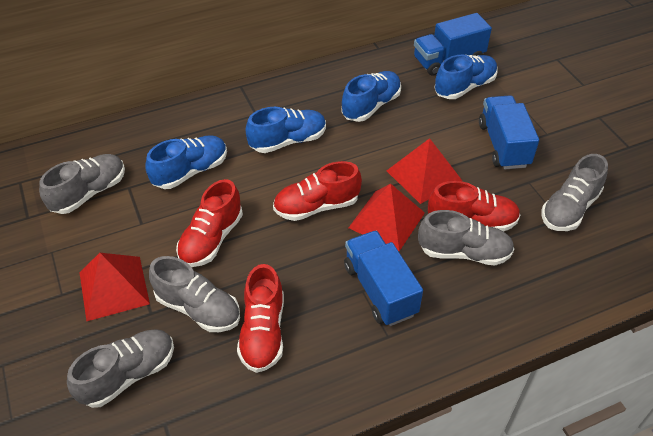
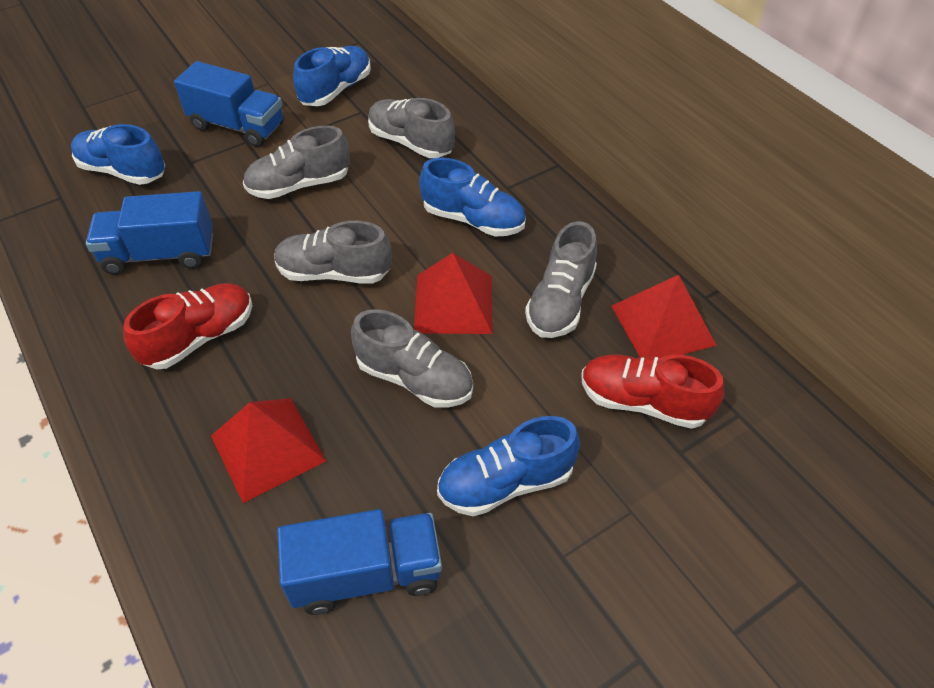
red shoe: 4 -> 2

